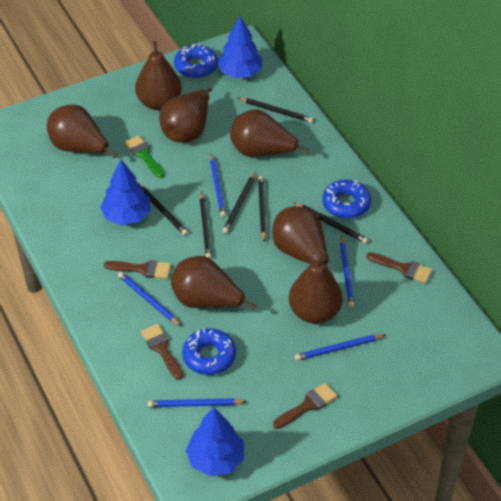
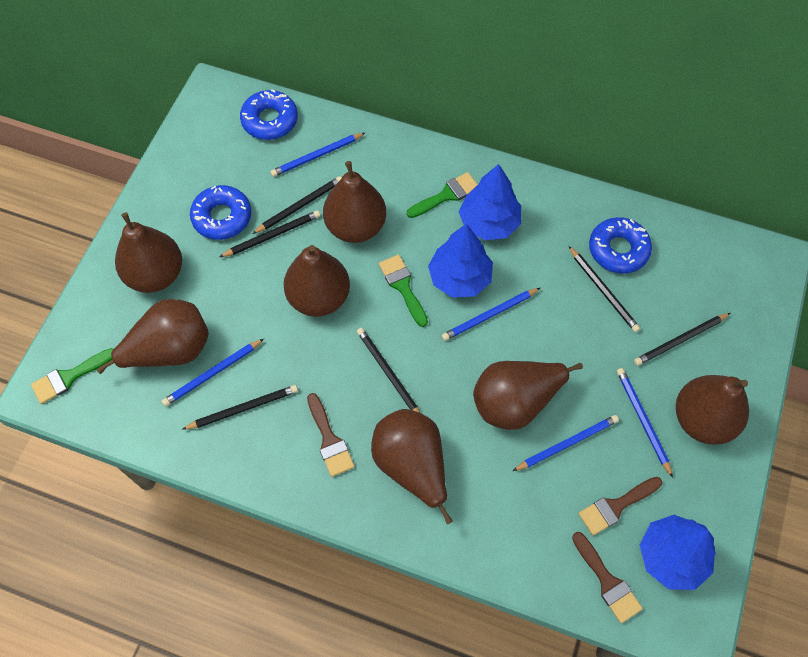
brown brush: 4 -> 3
green brush: 1 -> 3

